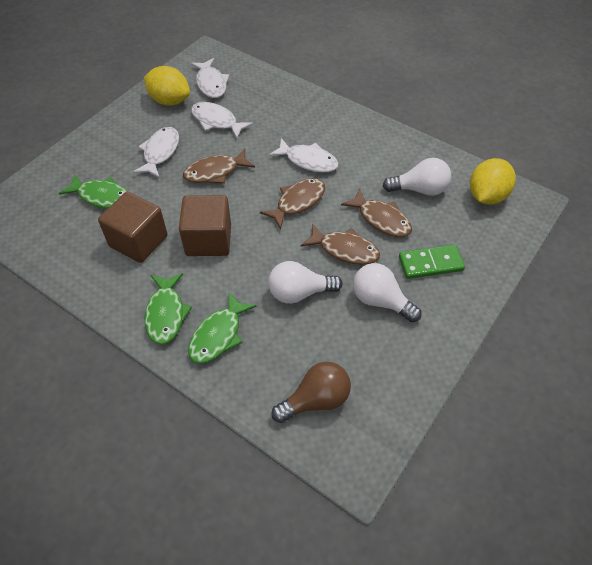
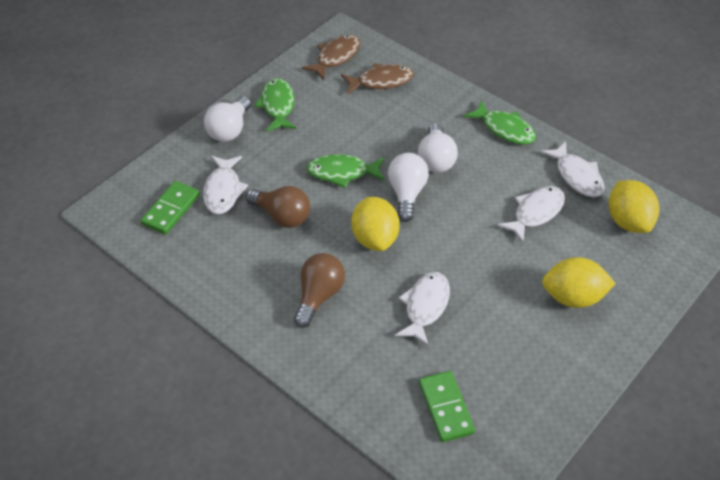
brown cube: 2 -> 0
brown fish: 4 -> 2
brown light bulb: 1 -> 2
green domino: 1 -> 2
yellow lemon: 2 -> 3

